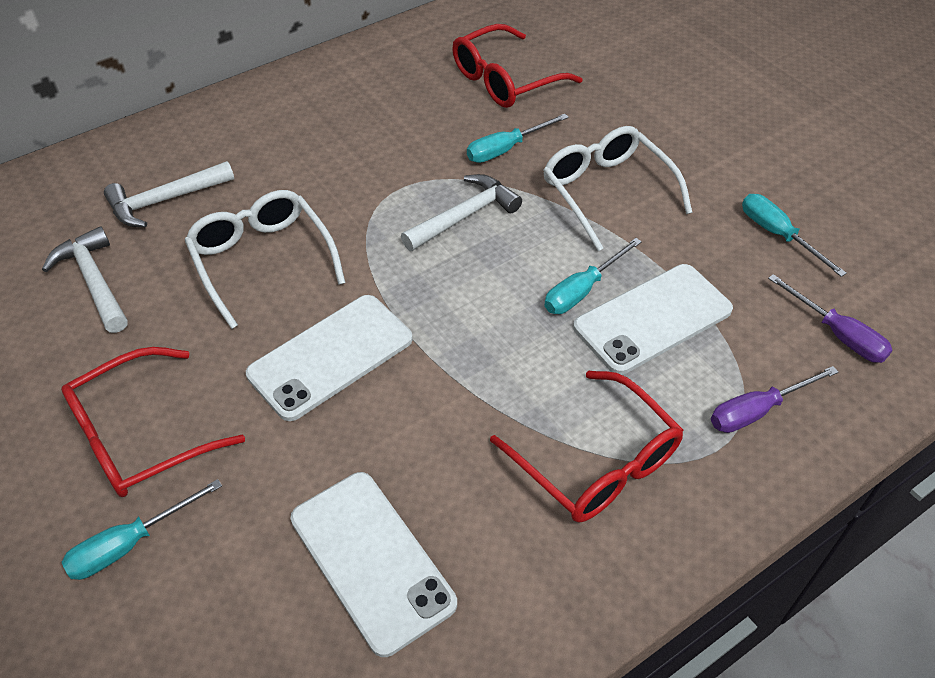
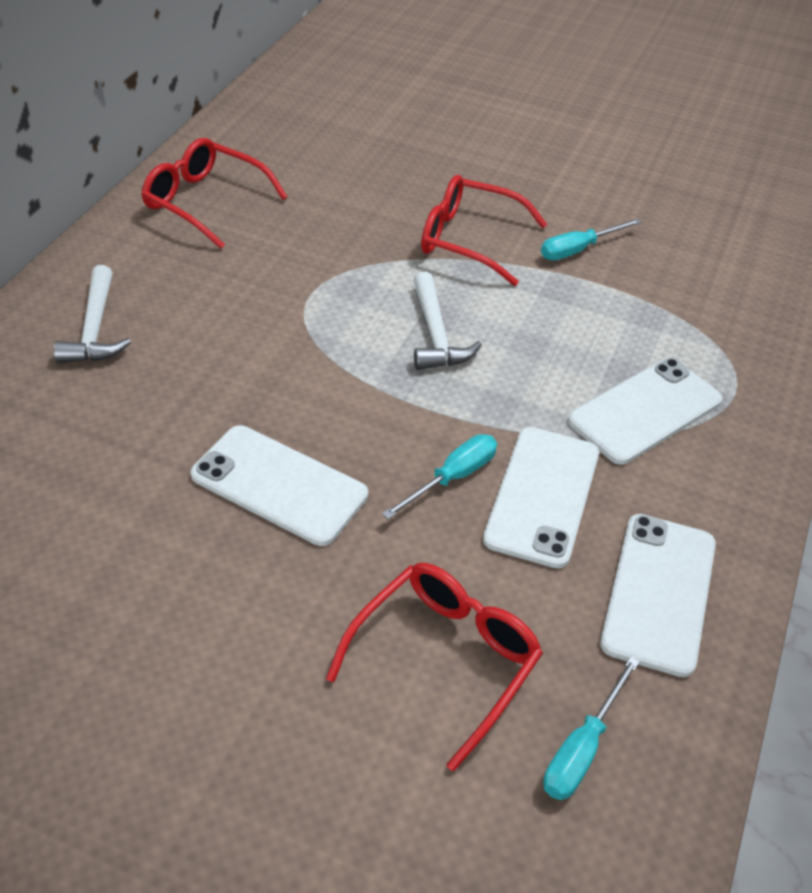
purple screwdriver: 2 -> 0
turquoise screwdriver: 4 -> 3
white glasses: 2 -> 0
white hammer: 3 -> 2
white phone: 3 -> 4

